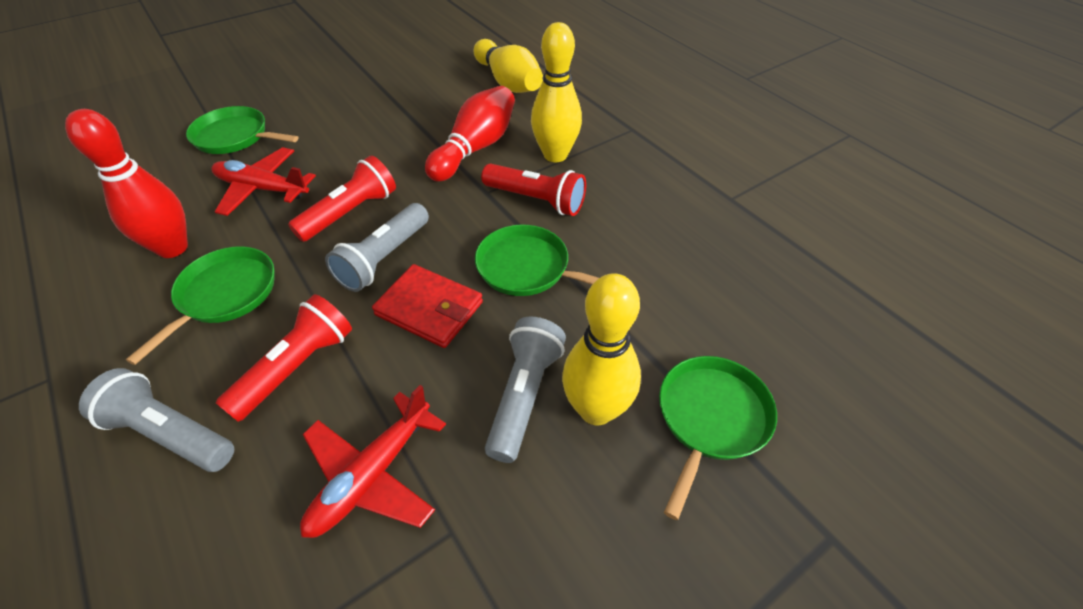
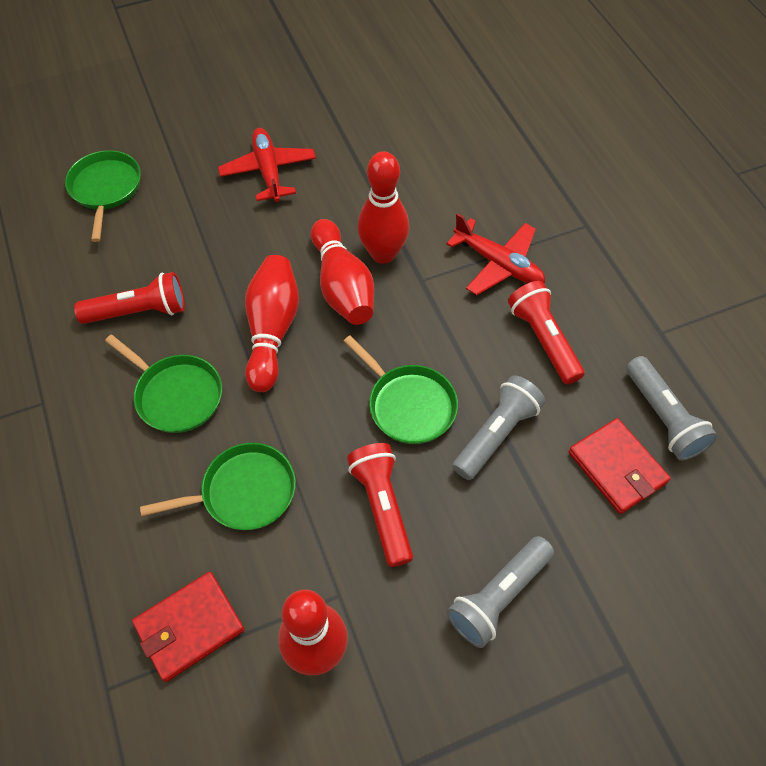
red bowling pin: 2 -> 4
red wallet: 1 -> 2
yellow bowling pin: 3 -> 0

